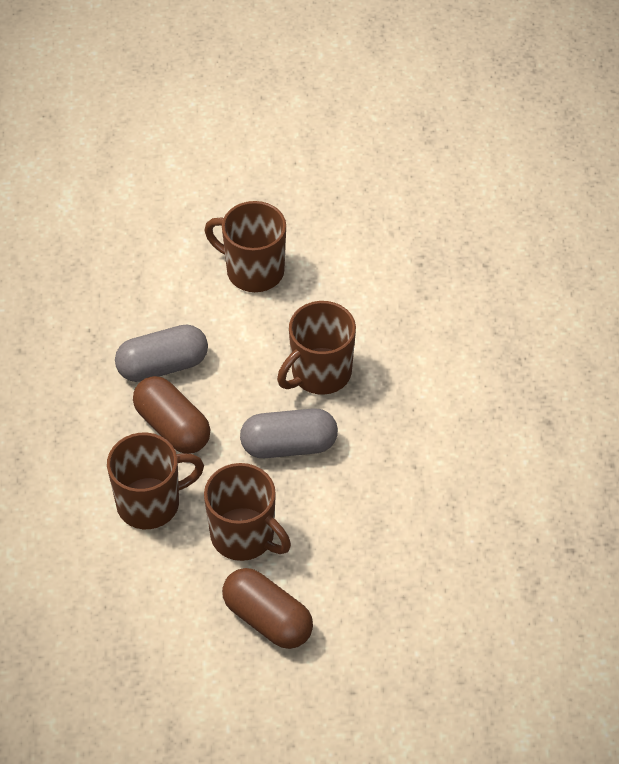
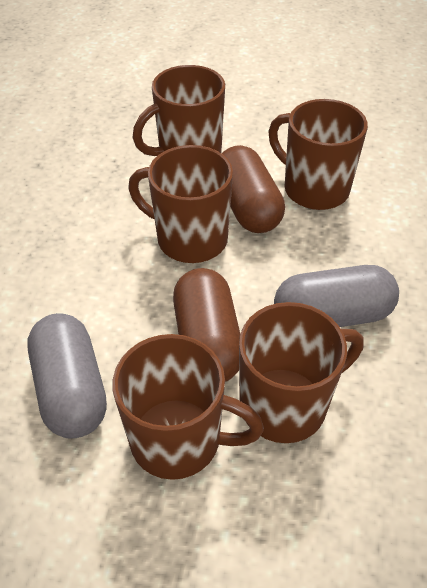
brown mug: 4 -> 5

